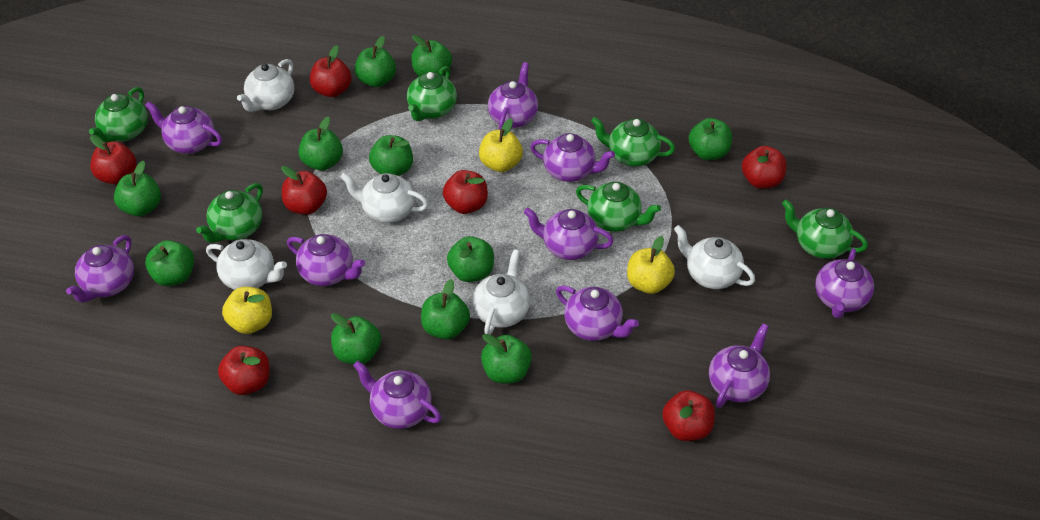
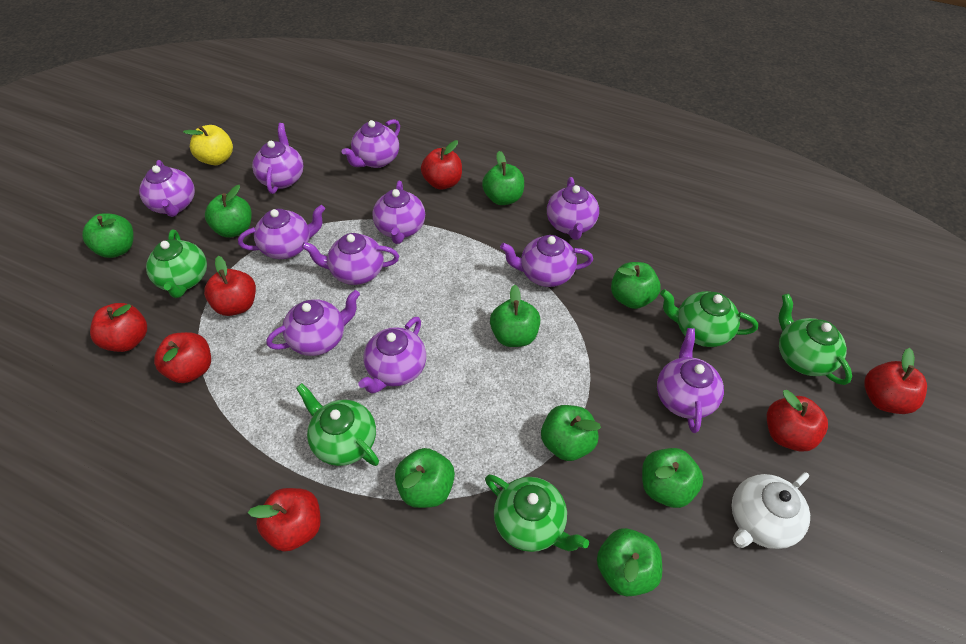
green apple: 11 -> 9
green teapot: 6 -> 5
purple teapot: 10 -> 11
white teapot: 5 -> 1
yellow apple: 3 -> 1

